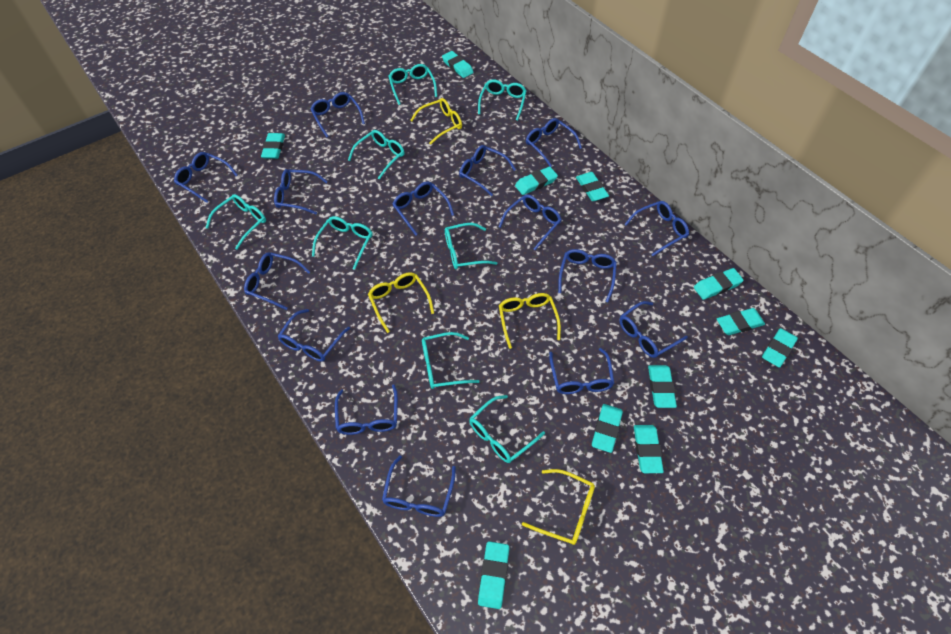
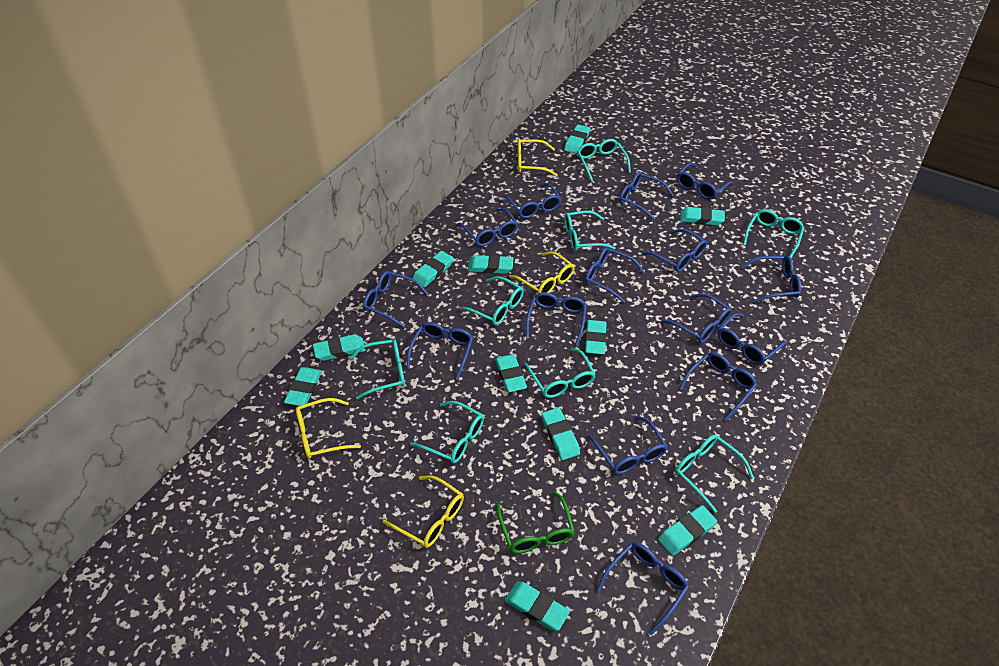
green glasses: 0 -> 1

